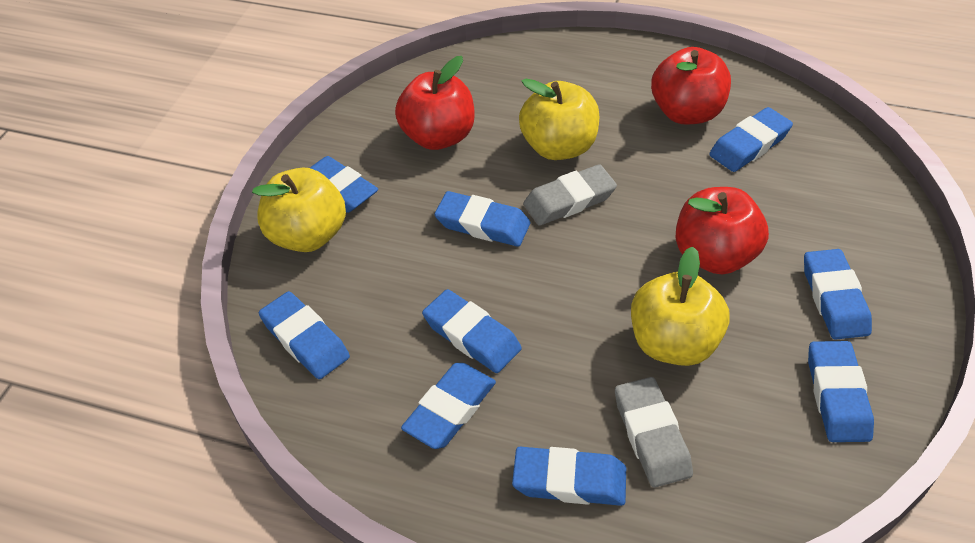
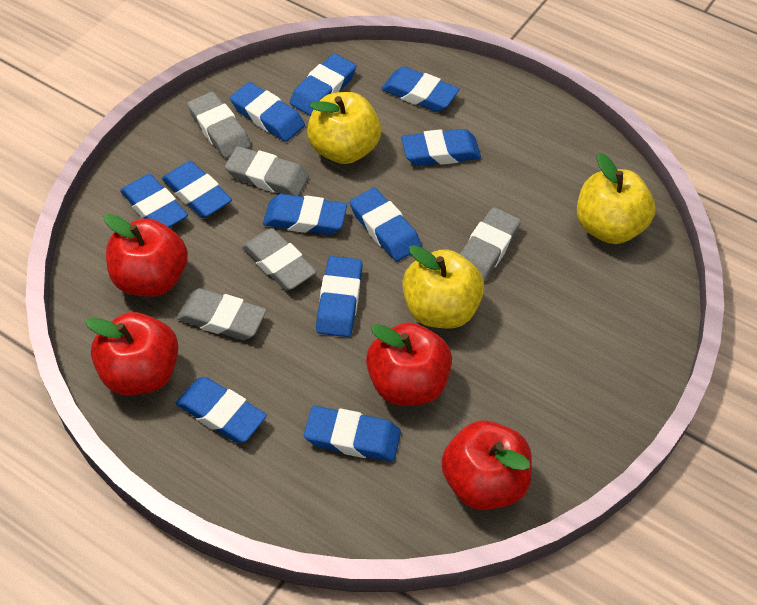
blue eraser: 9 -> 11
grey eraser: 2 -> 5
red apple: 3 -> 4

